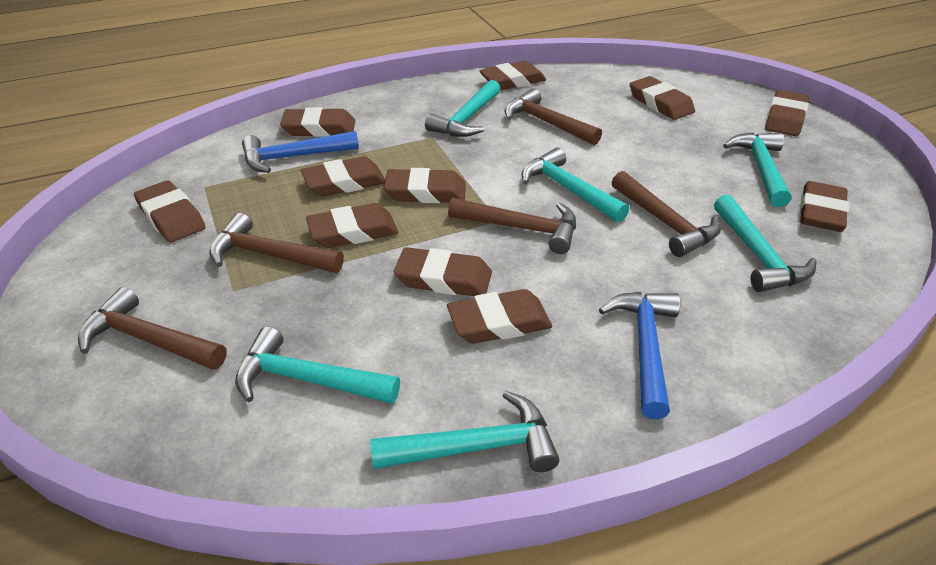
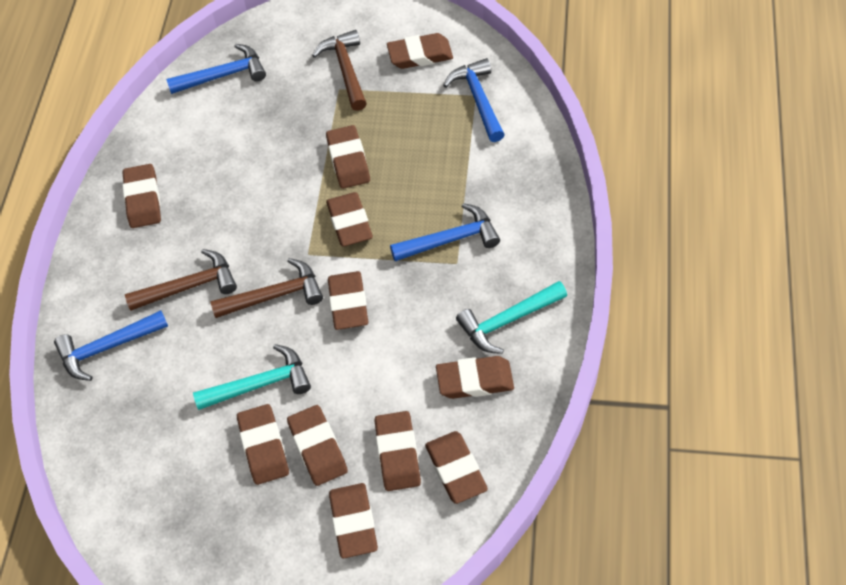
blue hammer: 2 -> 4
brown hammer: 5 -> 3
turquoise hammer: 6 -> 2

